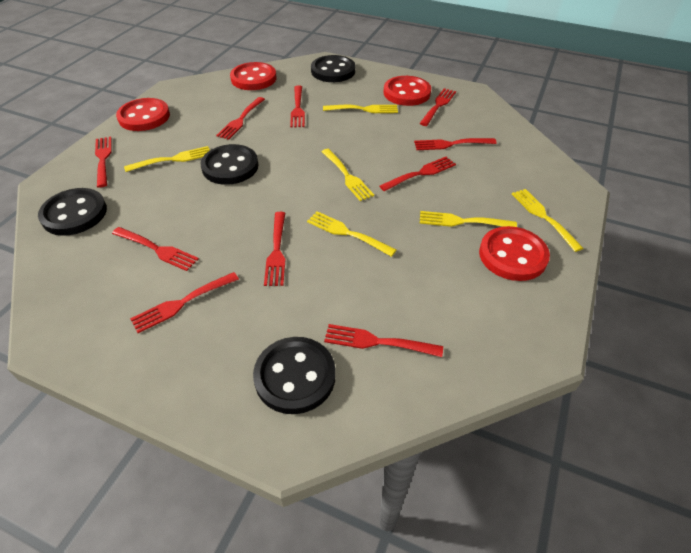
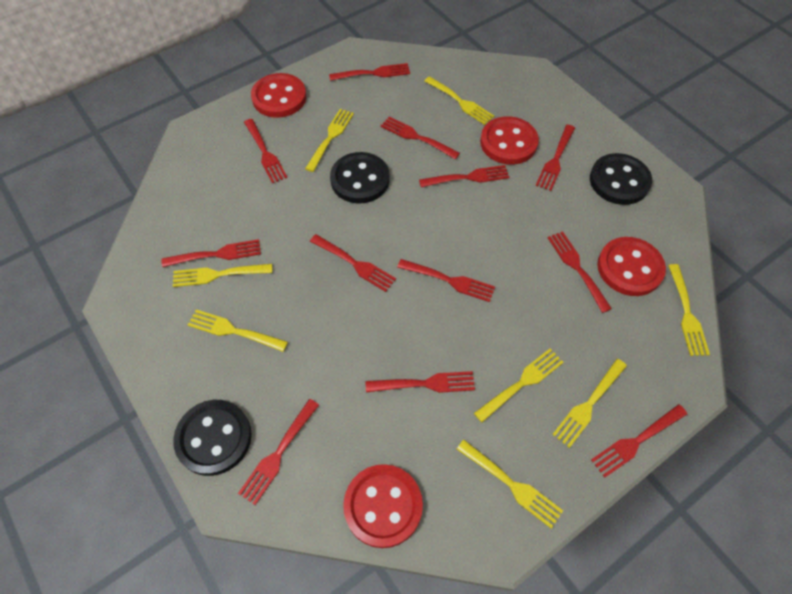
black button: 4 -> 3
red fork: 10 -> 12
yellow fork: 6 -> 8

